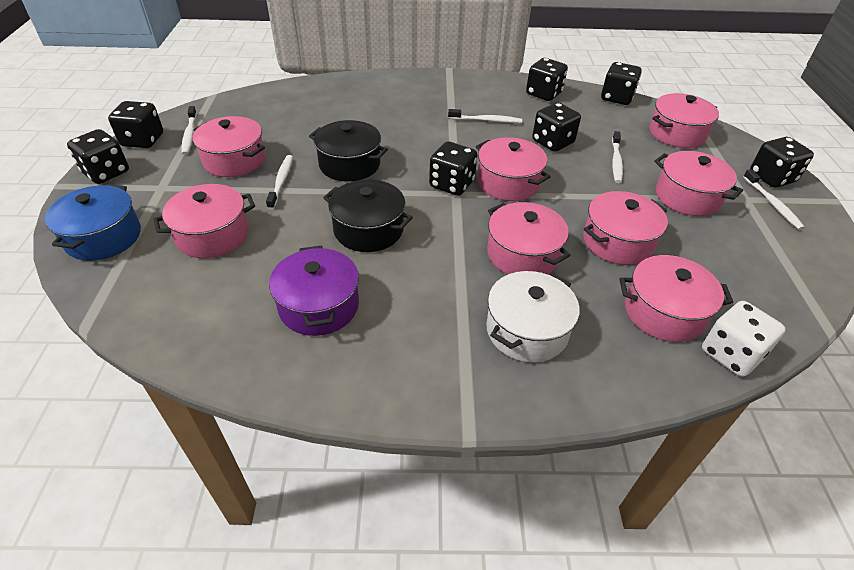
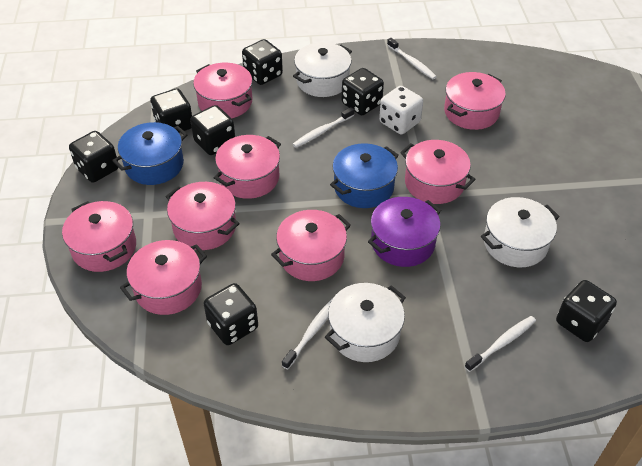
black pot: 2 -> 0
blue pot: 1 -> 2
white pot: 1 -> 3
white toothbrush: 5 -> 4

